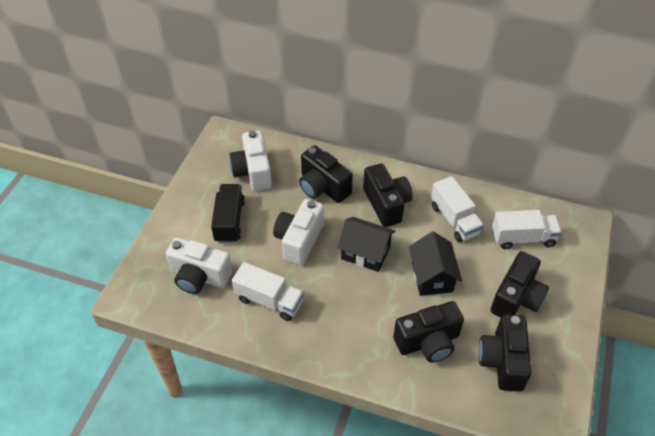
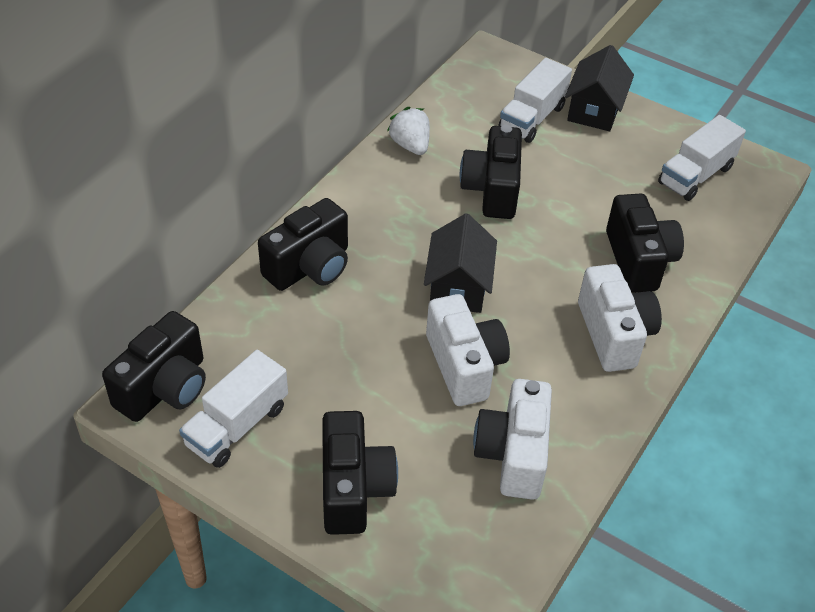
black truck: 1 -> 0
white strawberry: 0 -> 1

